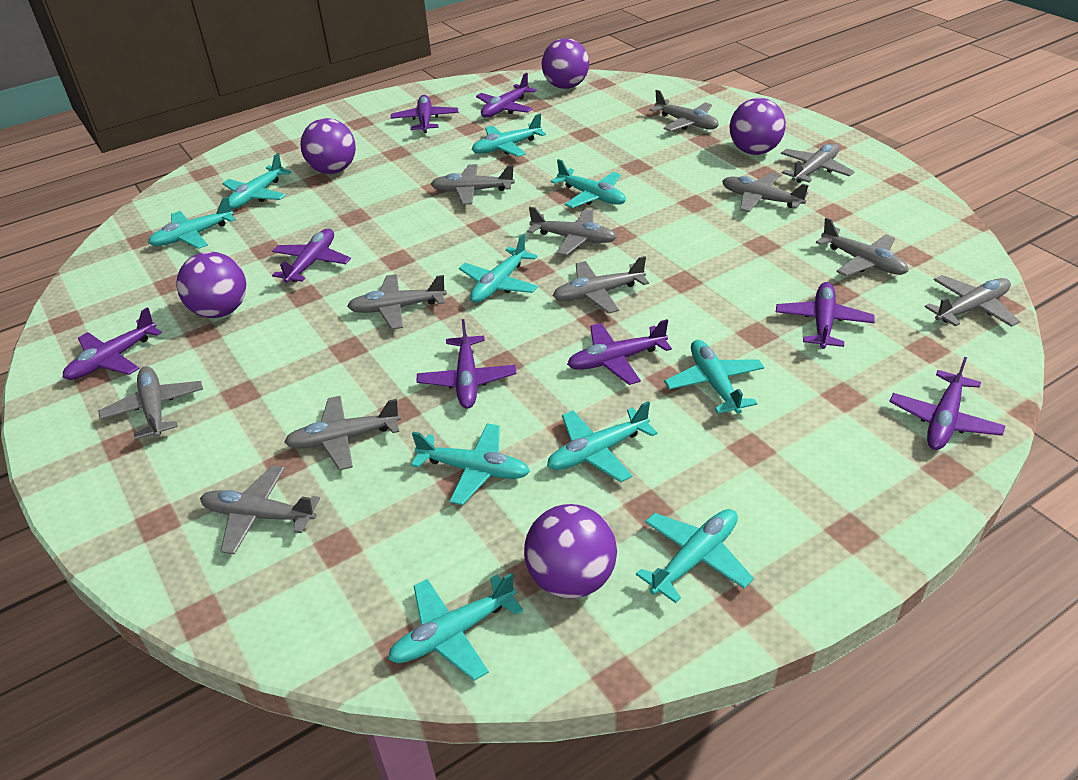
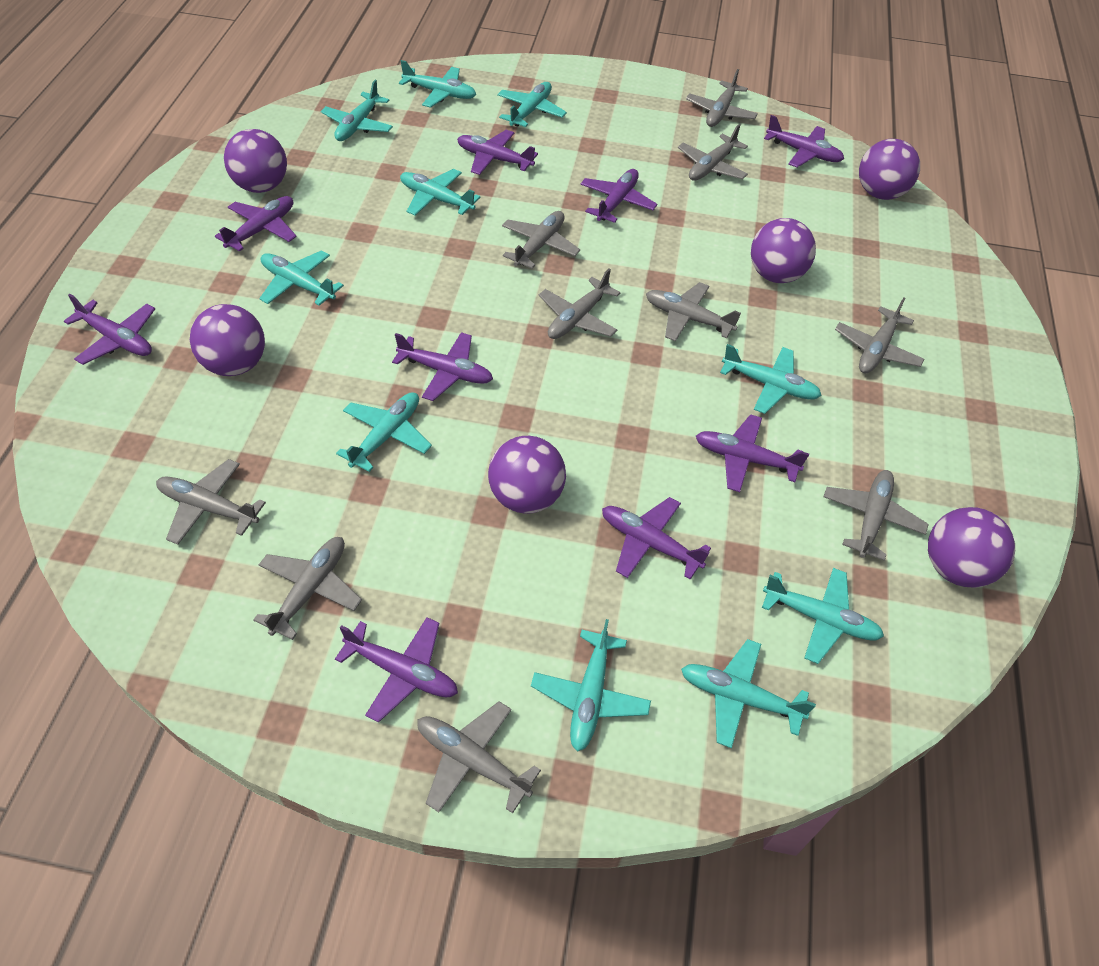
grey plane: 12 -> 10
purple ball: 5 -> 6
purple plane: 8 -> 9

